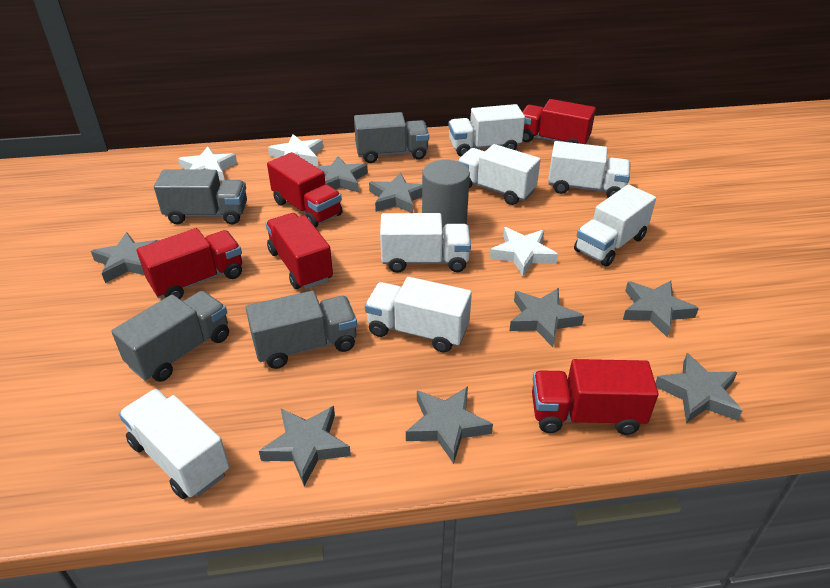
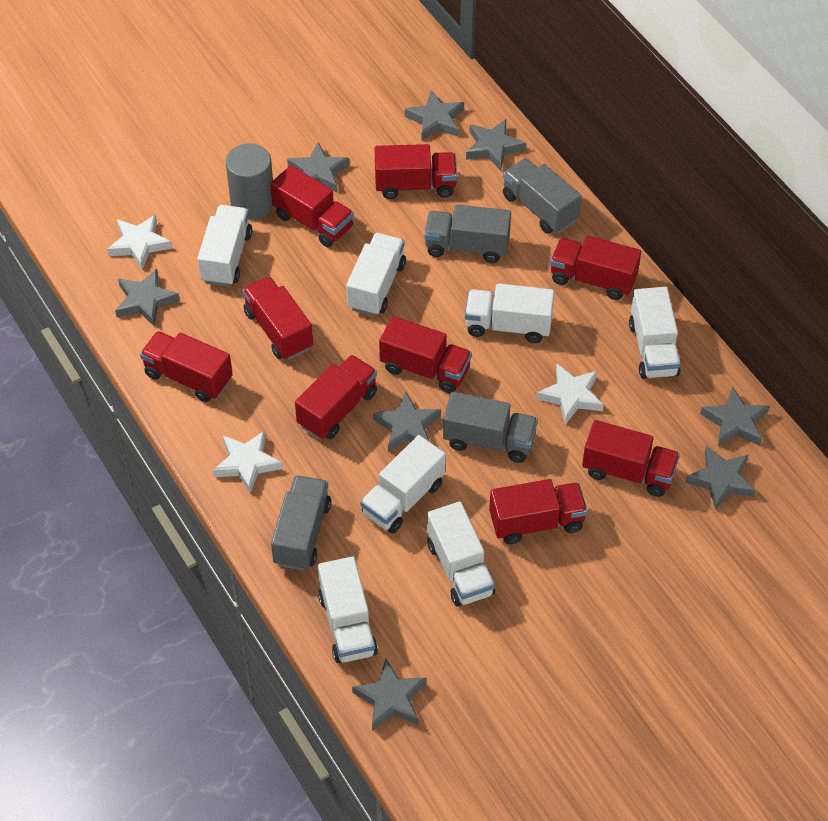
red truck: 5 -> 9

